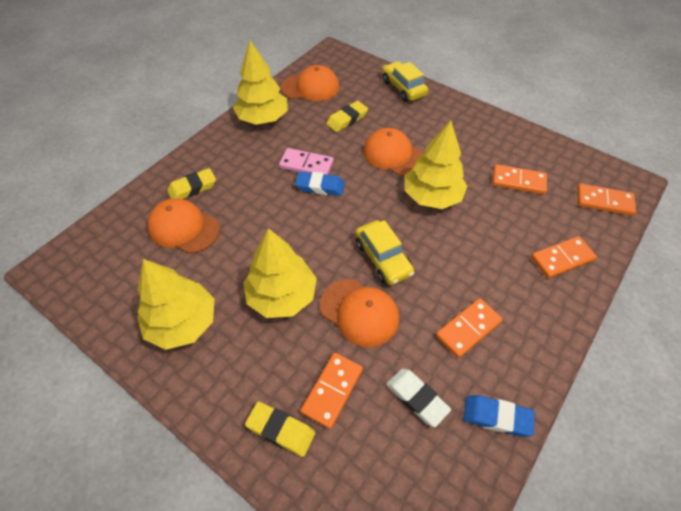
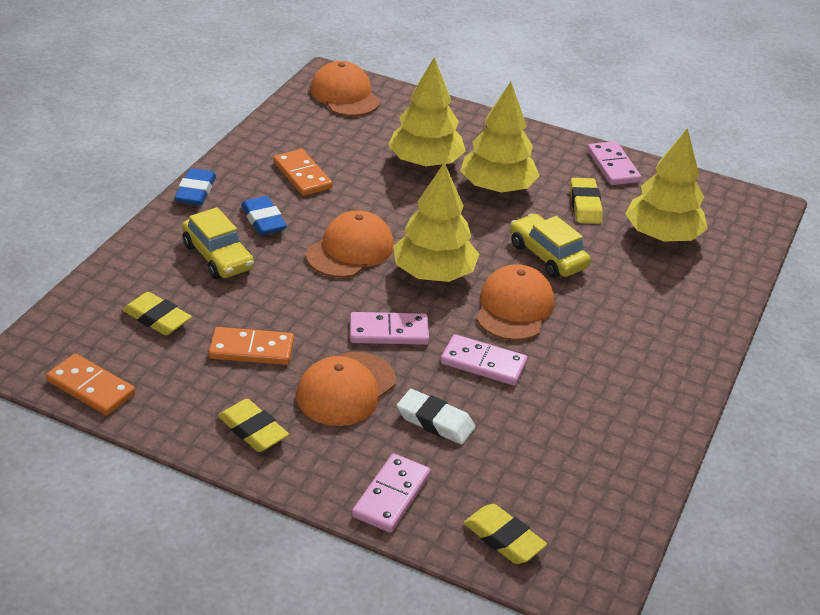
orange domino: 5 -> 3
pink domino: 1 -> 4
yellow eraser: 3 -> 4

